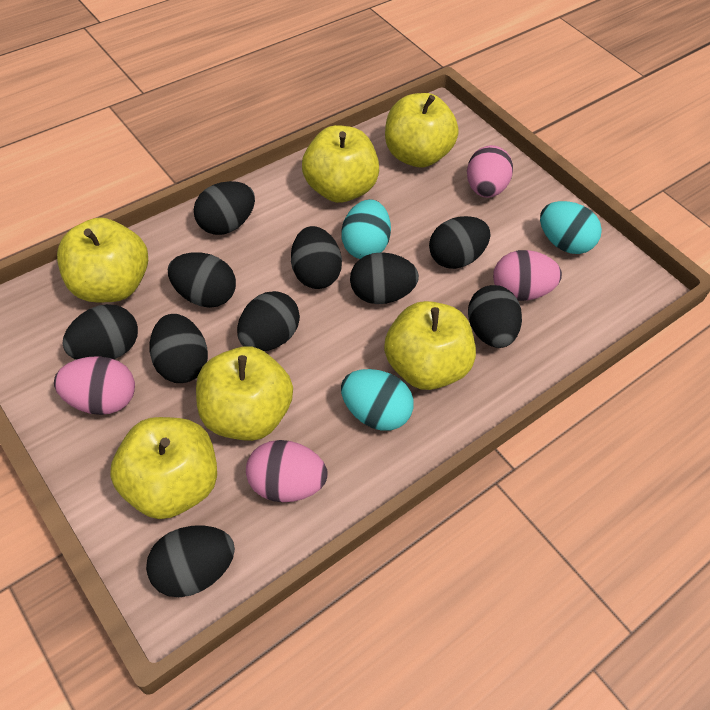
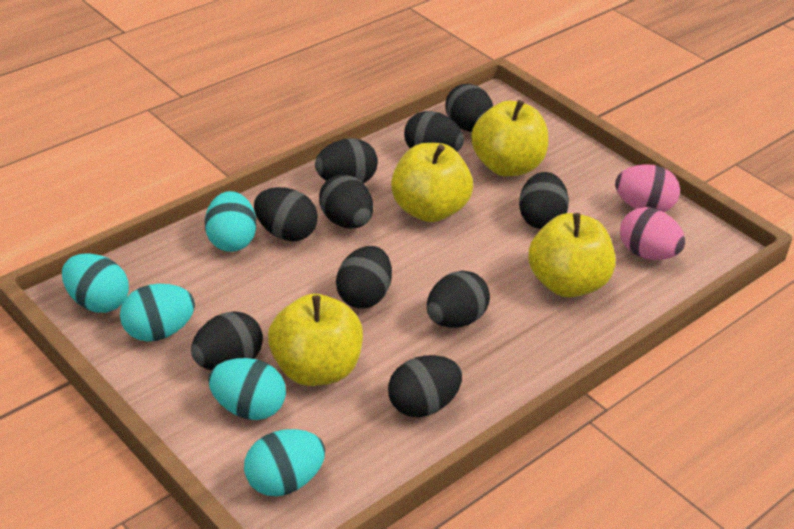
pink egg: 4 -> 2
turquoise egg: 3 -> 5
yellow apple: 6 -> 4

